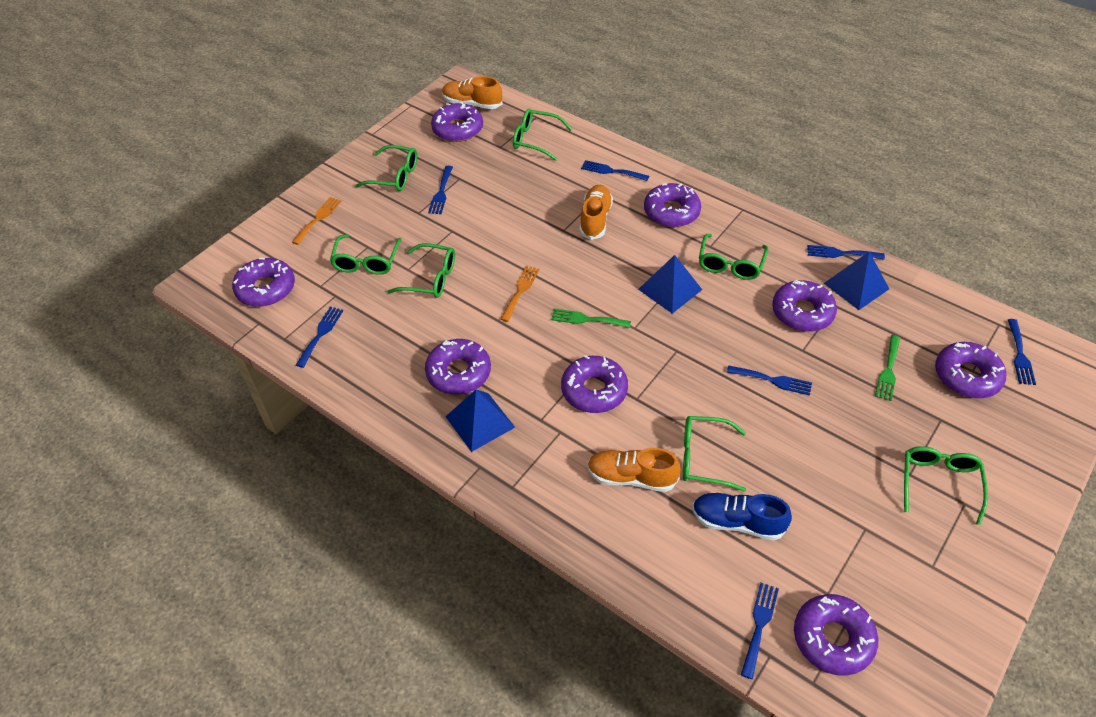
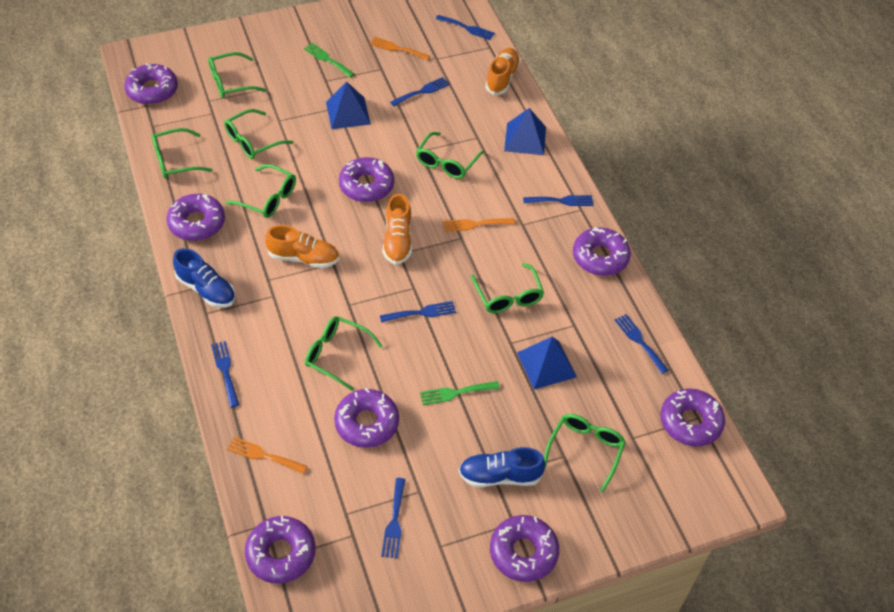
blue shoe: 1 -> 2
green glasses: 7 -> 8
orange fork: 2 -> 3

